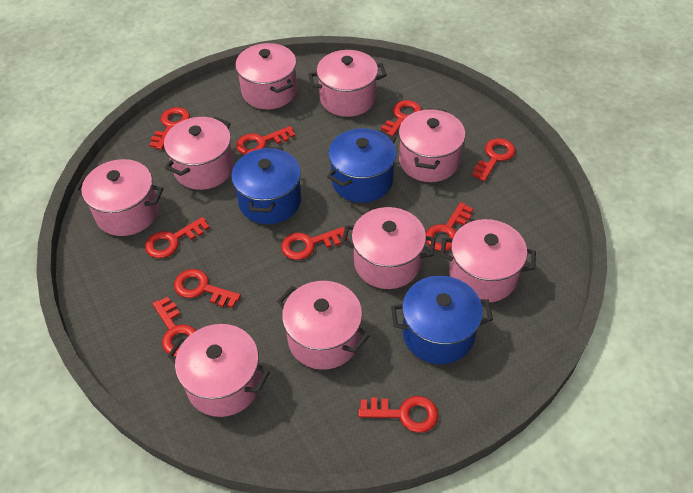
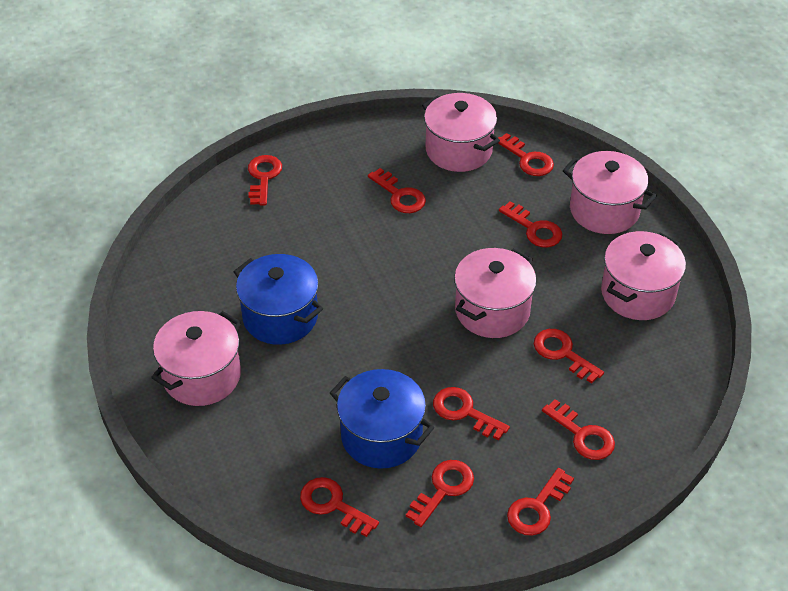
blue pot: 3 -> 2
pink pot: 9 -> 5

